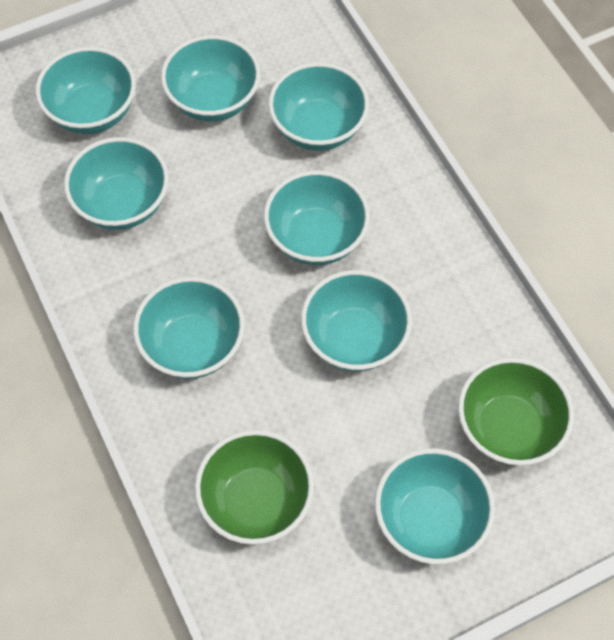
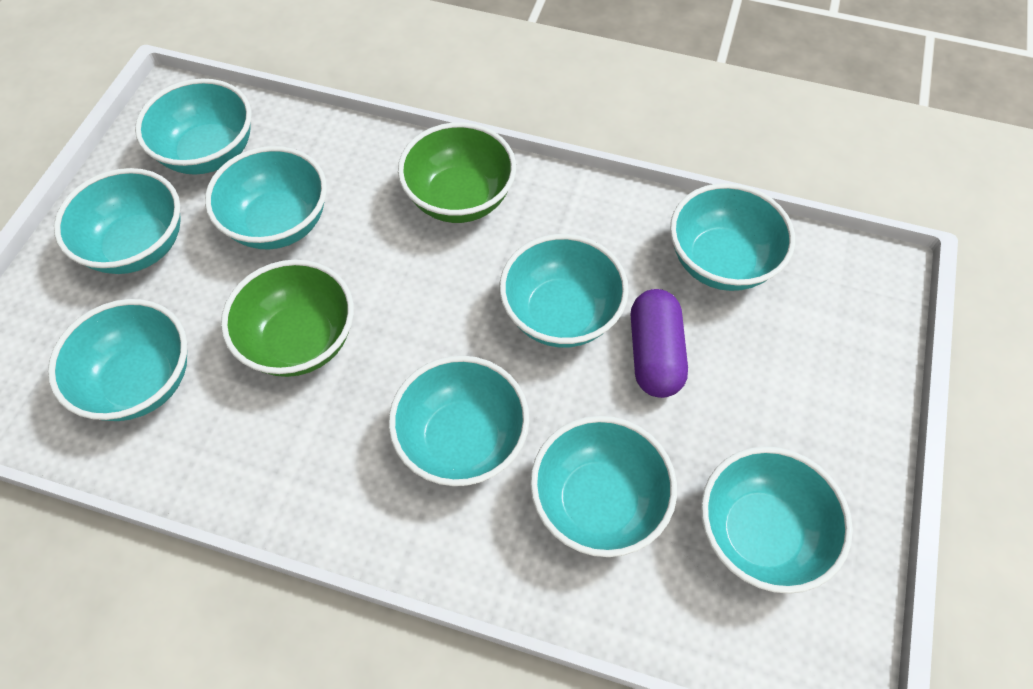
purple capsule: 0 -> 1
turquoise bowl: 8 -> 9

